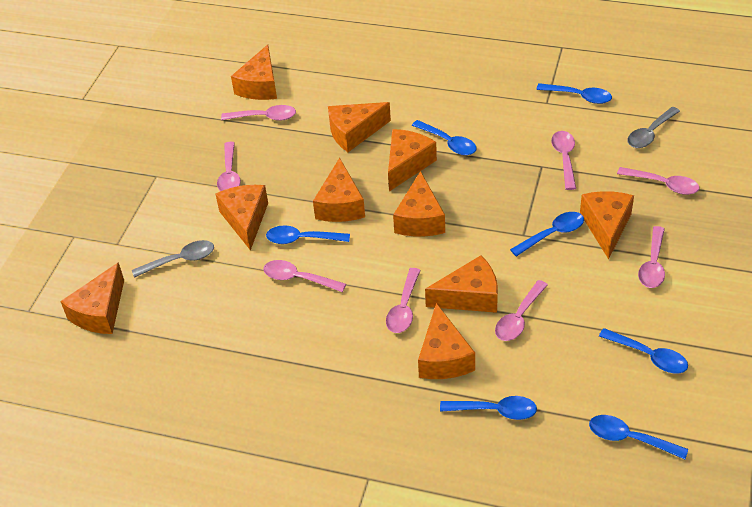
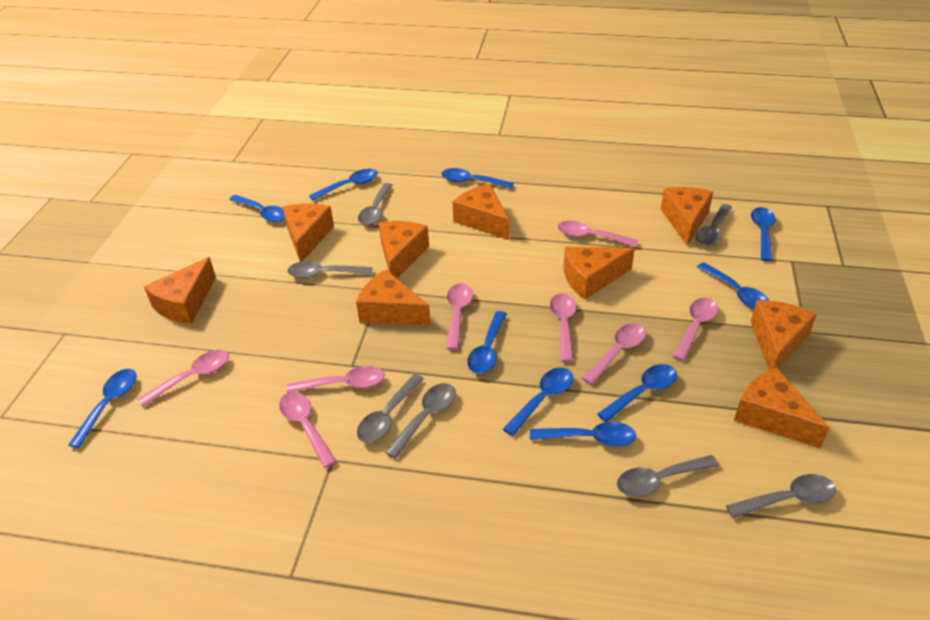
blue spoon: 7 -> 10
grey spoon: 2 -> 7
orange cheese: 10 -> 9

